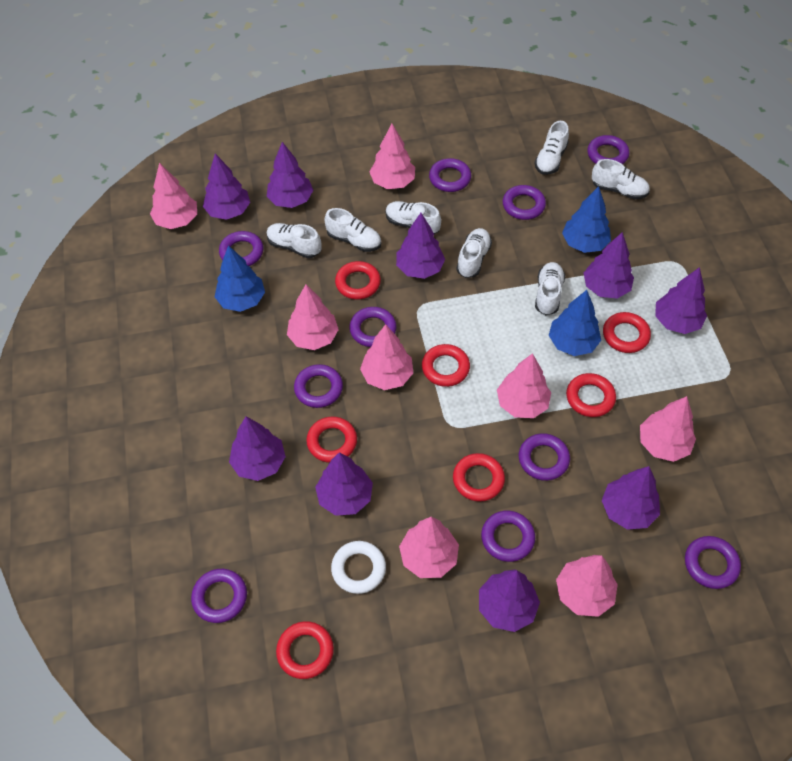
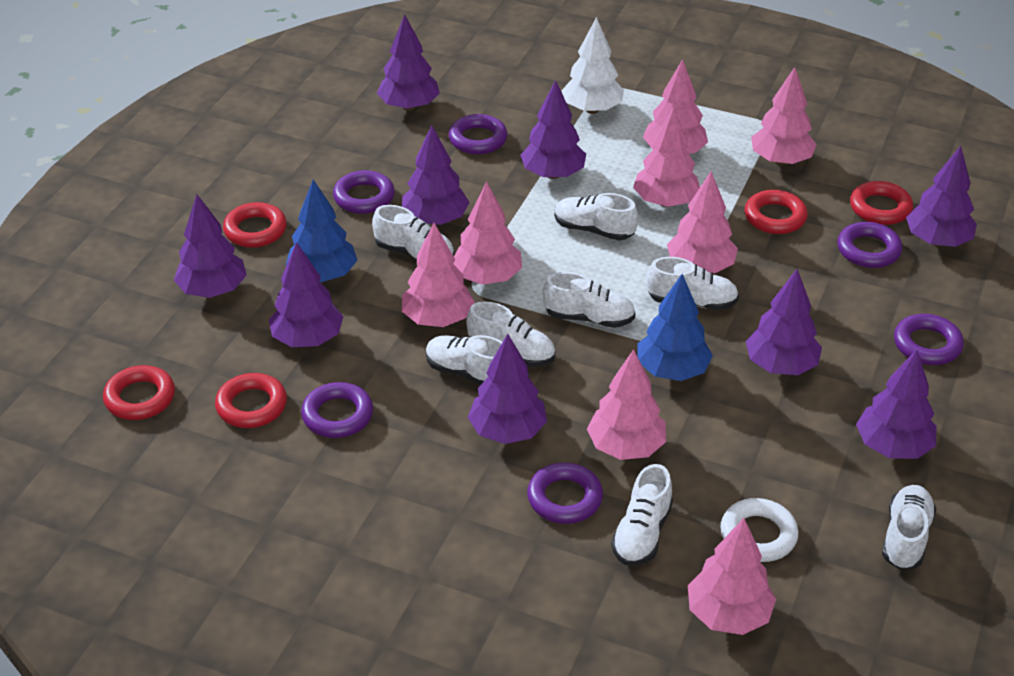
blue tree: 3 -> 2
purple ring: 10 -> 6
red ring: 7 -> 5
white shoe: 7 -> 8
white tree: 0 -> 1

